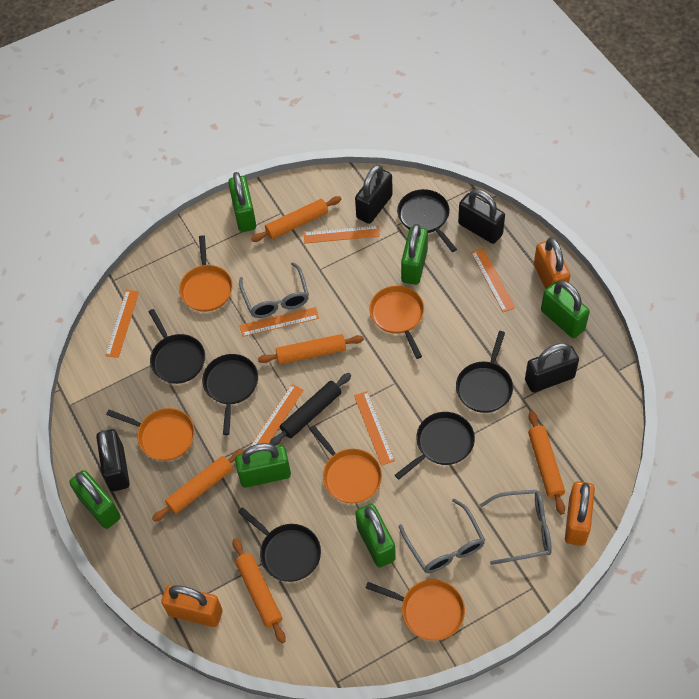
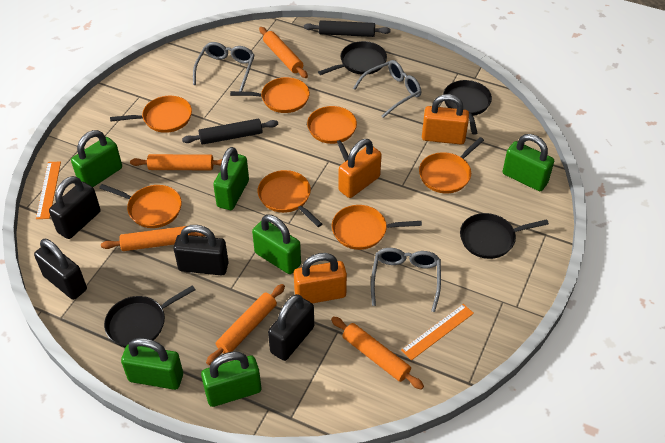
black pan: 6 -> 4
black rolling pin: 1 -> 2
orange pan: 5 -> 7
orange ruler: 6 -> 2

